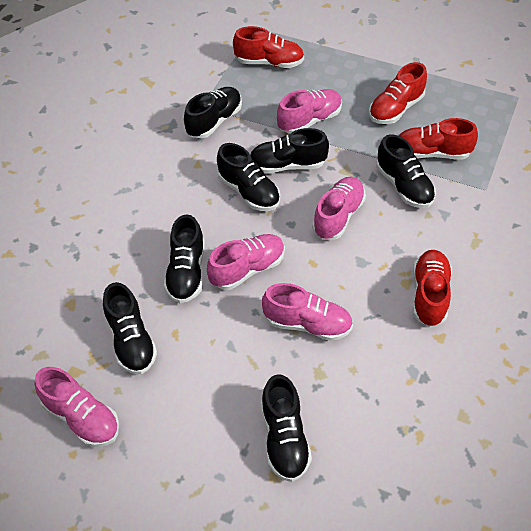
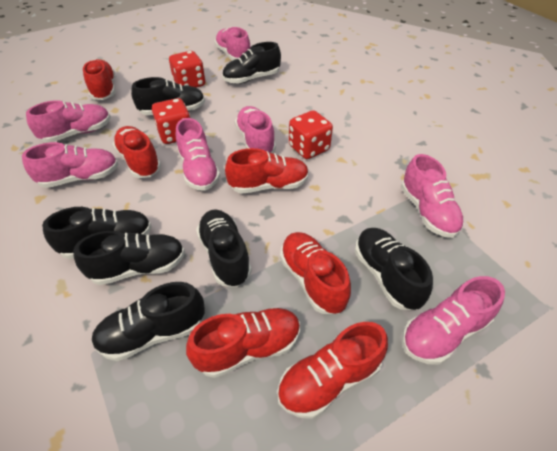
pink shoe: 5 -> 7
red dice: 0 -> 3
red shoe: 4 -> 6

